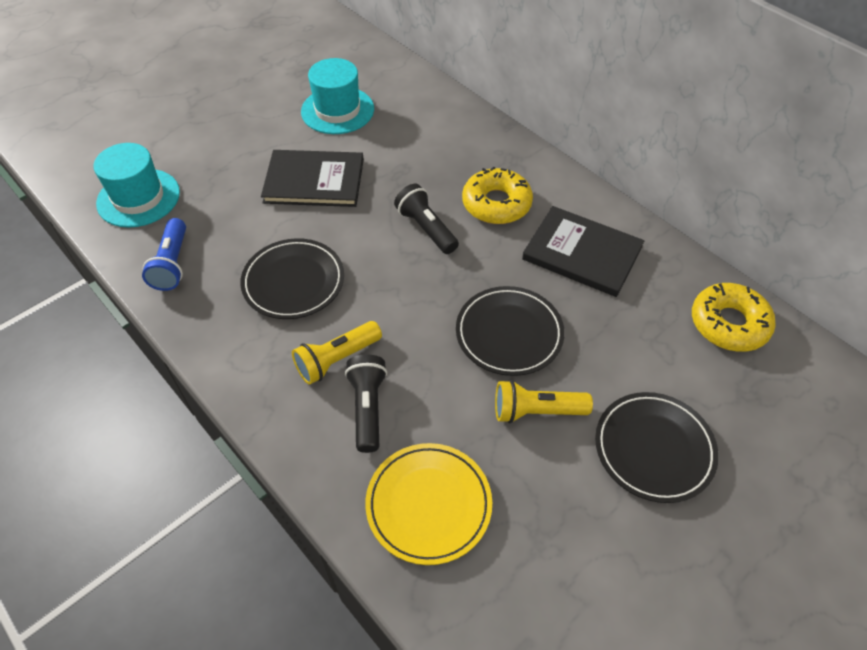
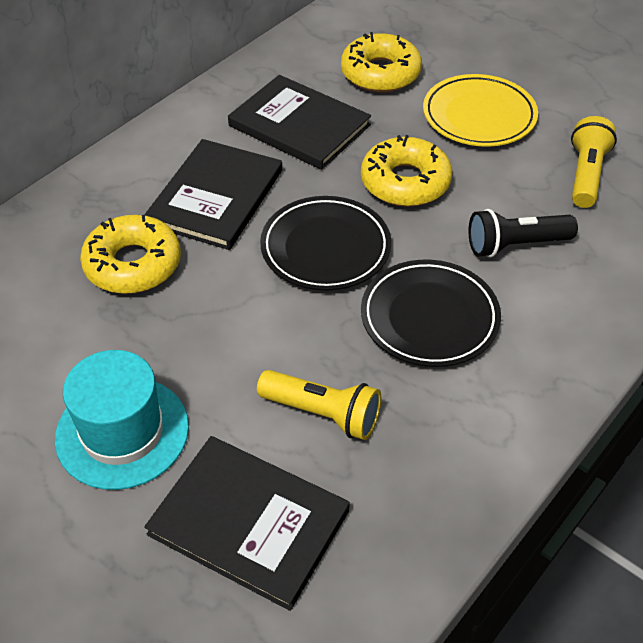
black book: 2 -> 3
black flashlight: 2 -> 1
black plate: 3 -> 2
blue flashlight: 1 -> 0
turquoise hat: 2 -> 1
yellow donut: 2 -> 3

